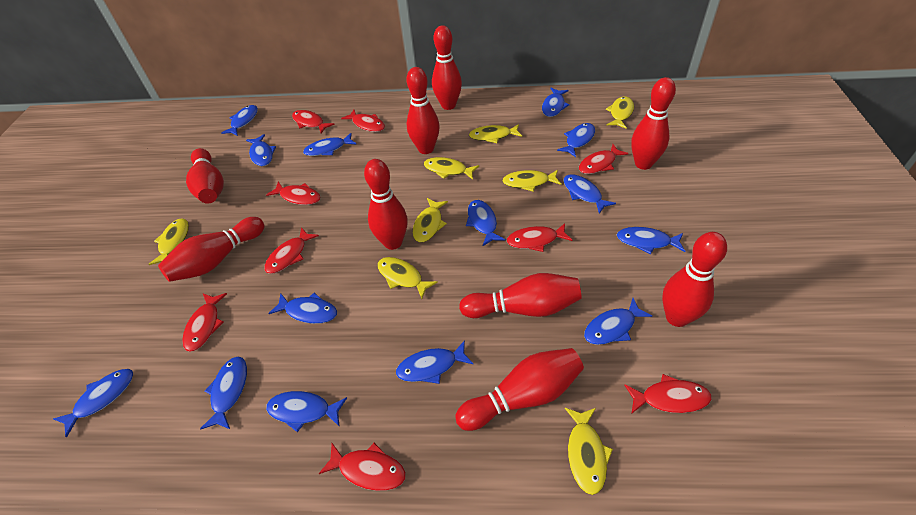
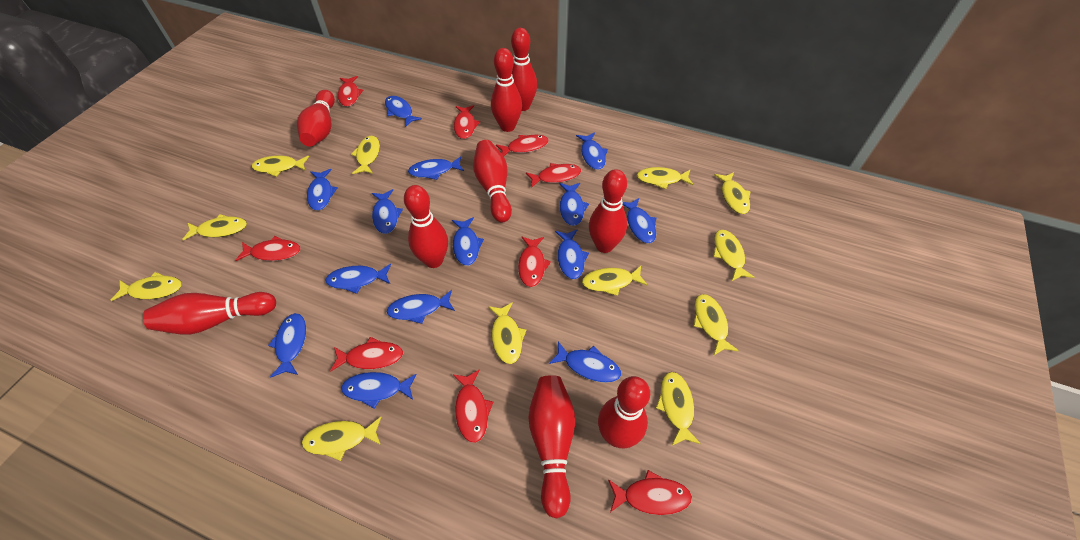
yellow fish: 8 -> 12

